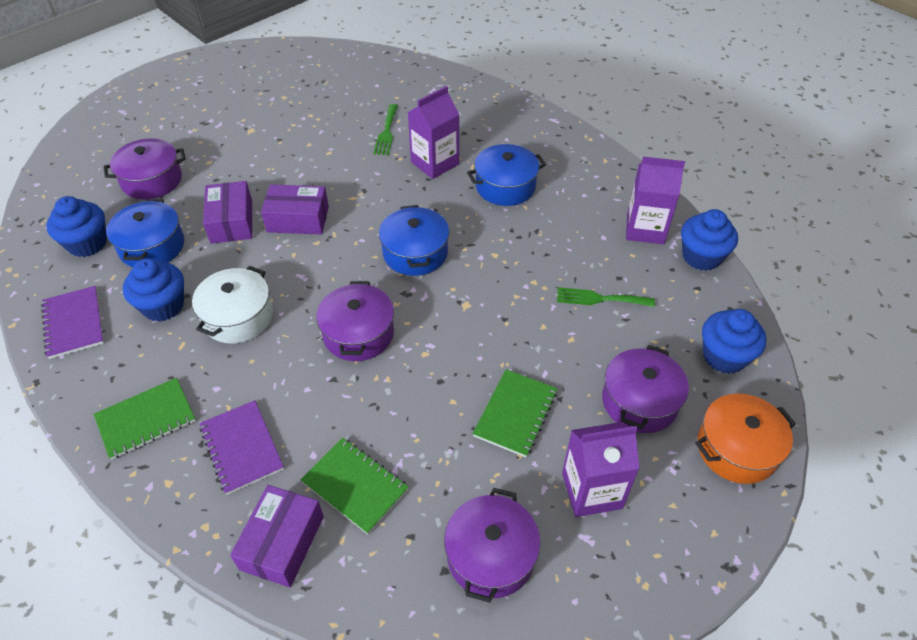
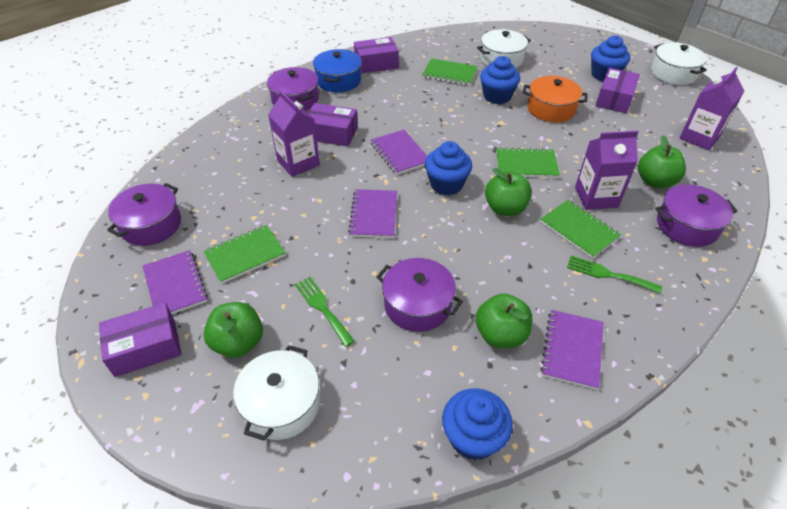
blue pot: 3 -> 1
green apple: 0 -> 4
green notebook: 3 -> 4
purple box: 3 -> 4
purple notebook: 2 -> 4
white pot: 1 -> 3

